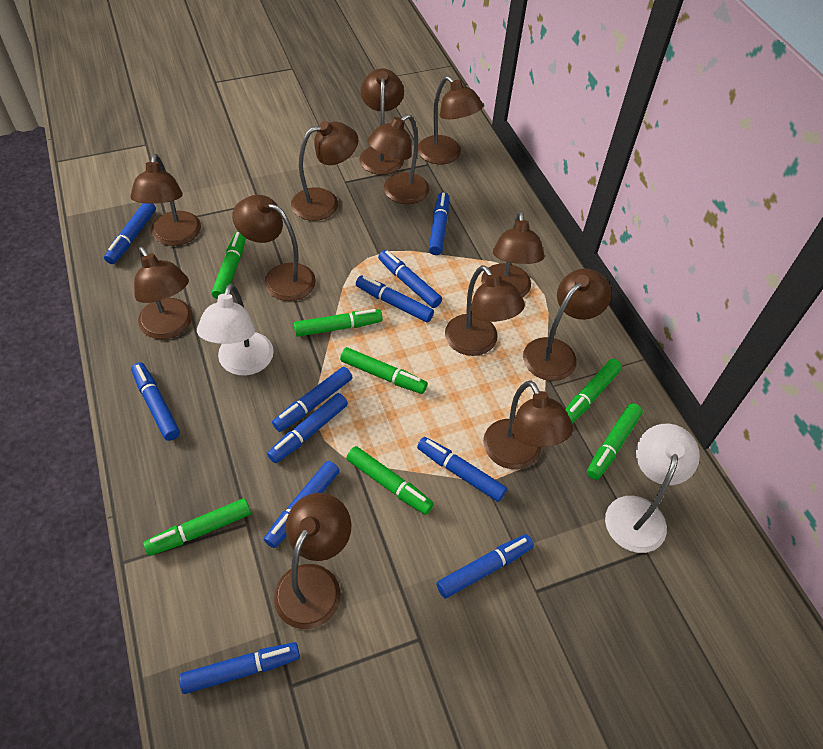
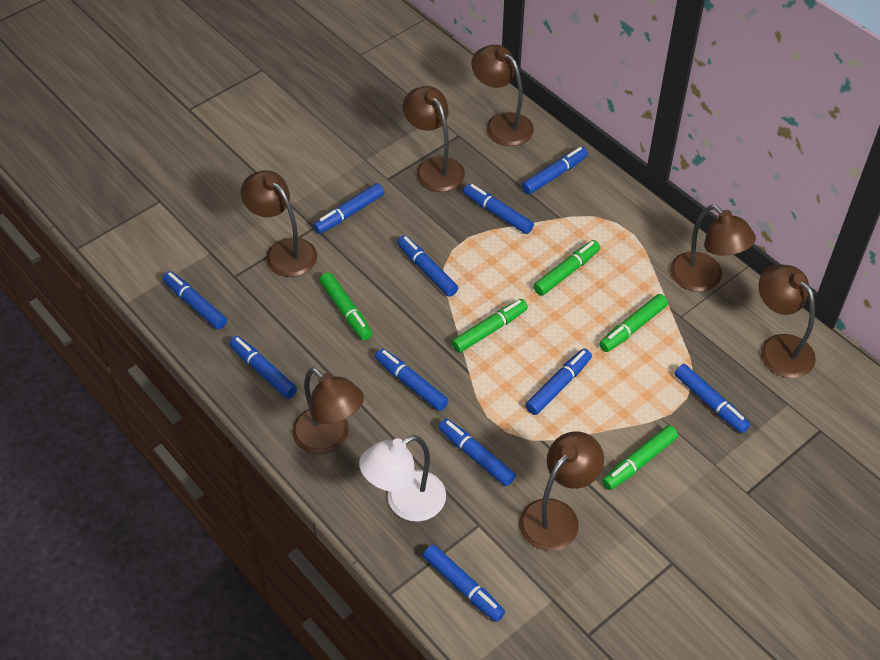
brown lamp: 12 -> 7
green marker: 7 -> 5
white lamp: 2 -> 1

